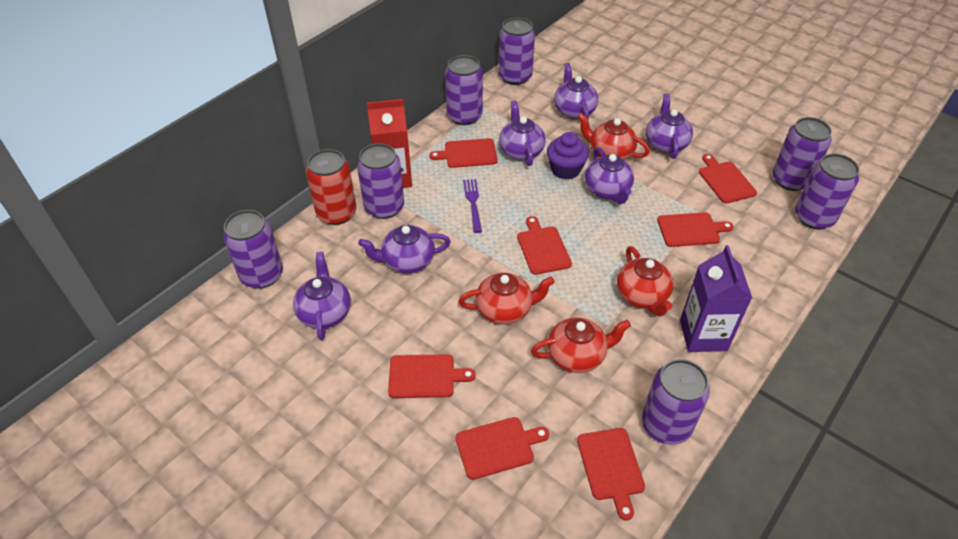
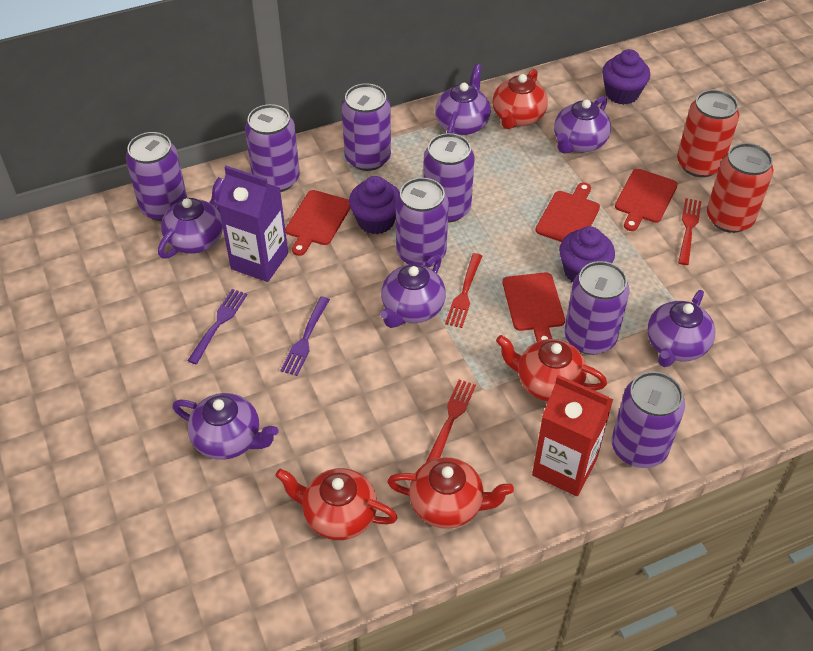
purple cupcake: 1 -> 3
purple fork: 1 -> 2
red can: 1 -> 2
red cutting board: 7 -> 4
red fork: 0 -> 3

